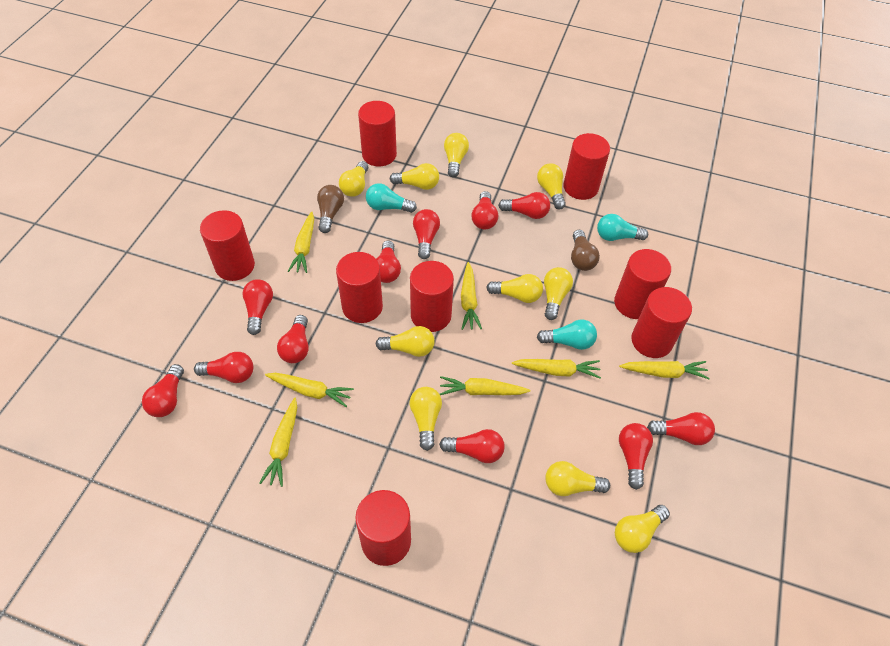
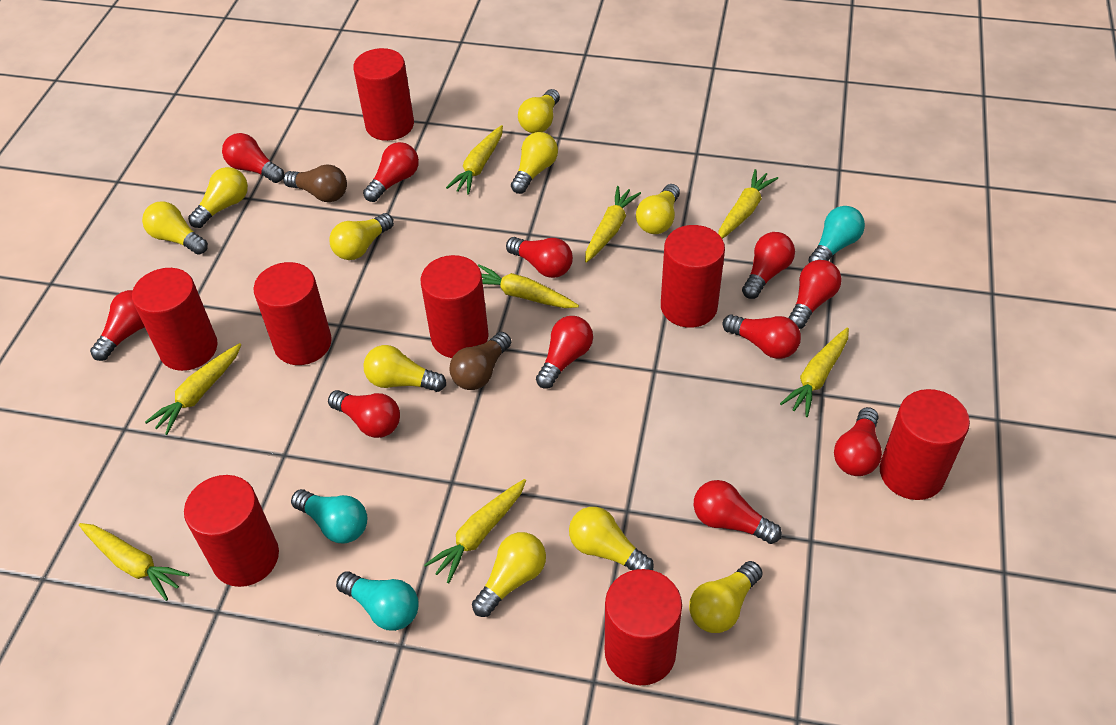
yellow carrot: 7 -> 8

